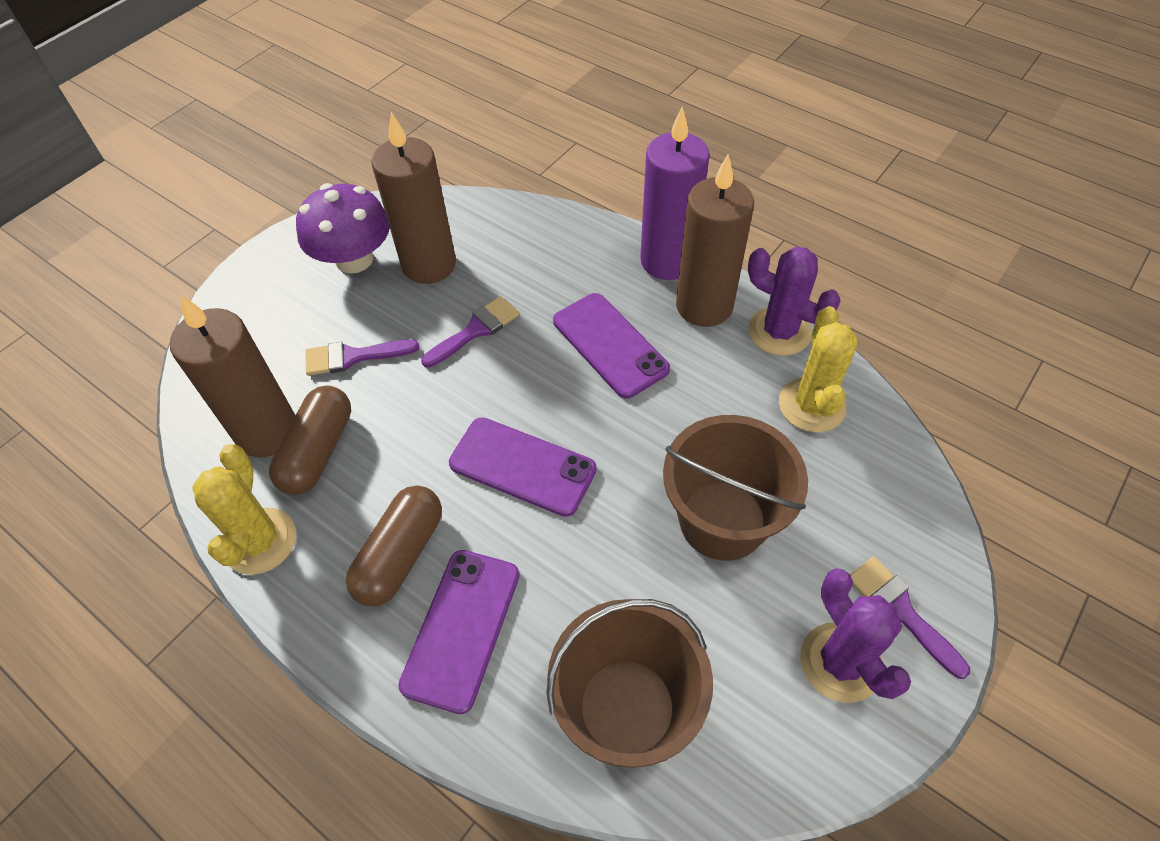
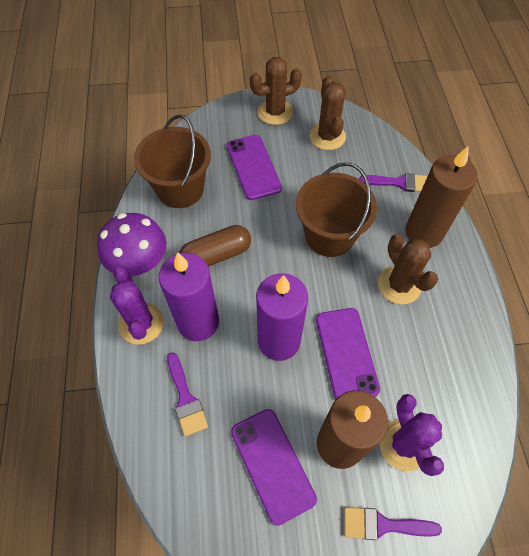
brown cactus: 0 -> 3
brown candle: 3 -> 2
brown capsule: 2 -> 1
purple candle: 1 -> 2
yellow cactus: 2 -> 0

